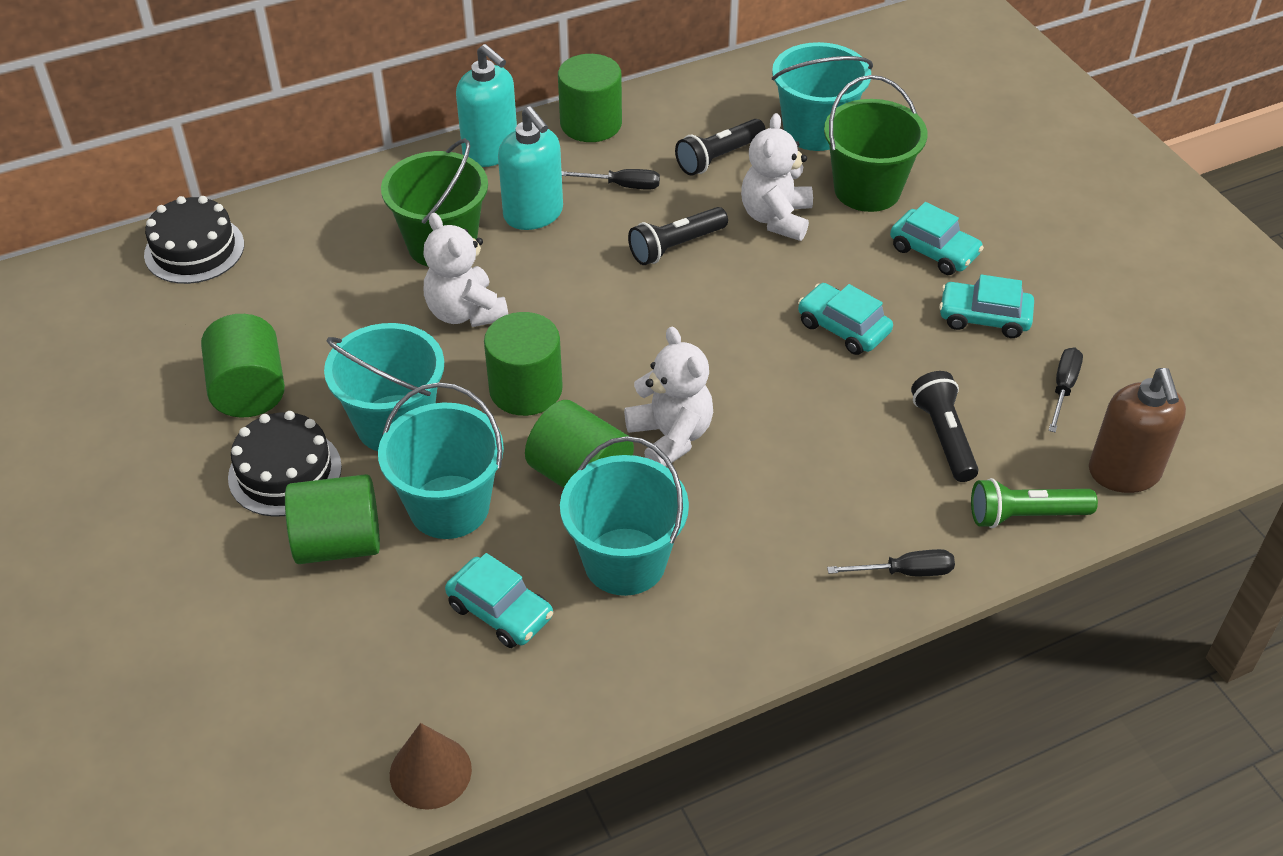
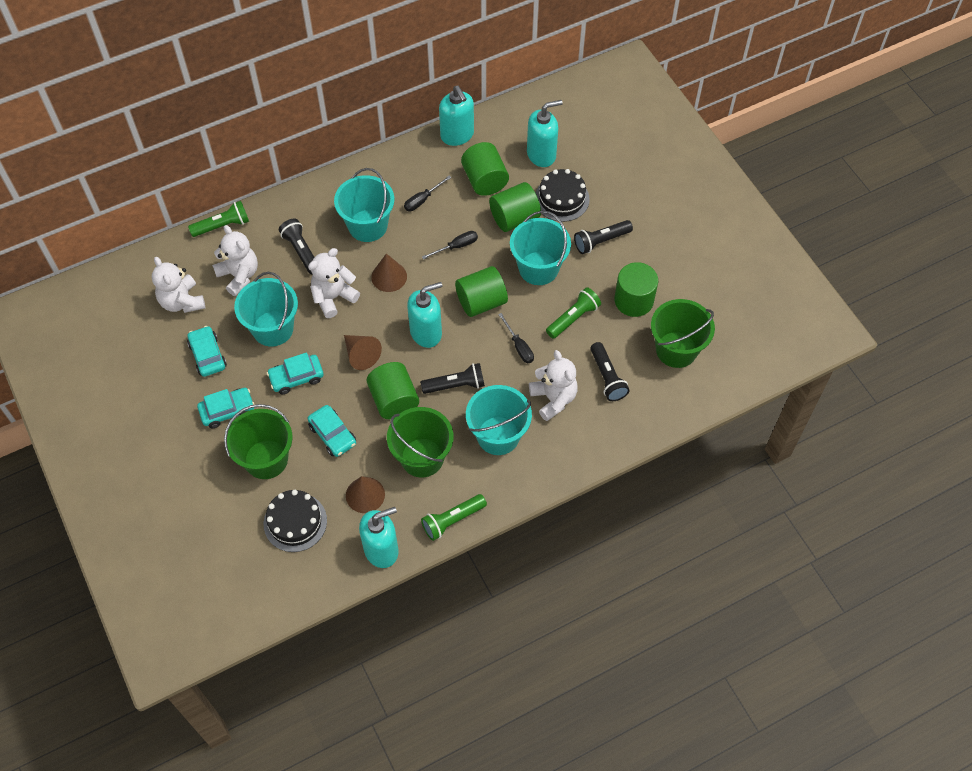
black flashlight: 3 -> 4
brown cone: 1 -> 3
brown soap dispenser: 1 -> 0
green bucket: 2 -> 3
green flashlight: 1 -> 3
turquoise soap dispenser: 2 -> 4
white teddy bear: 3 -> 4

